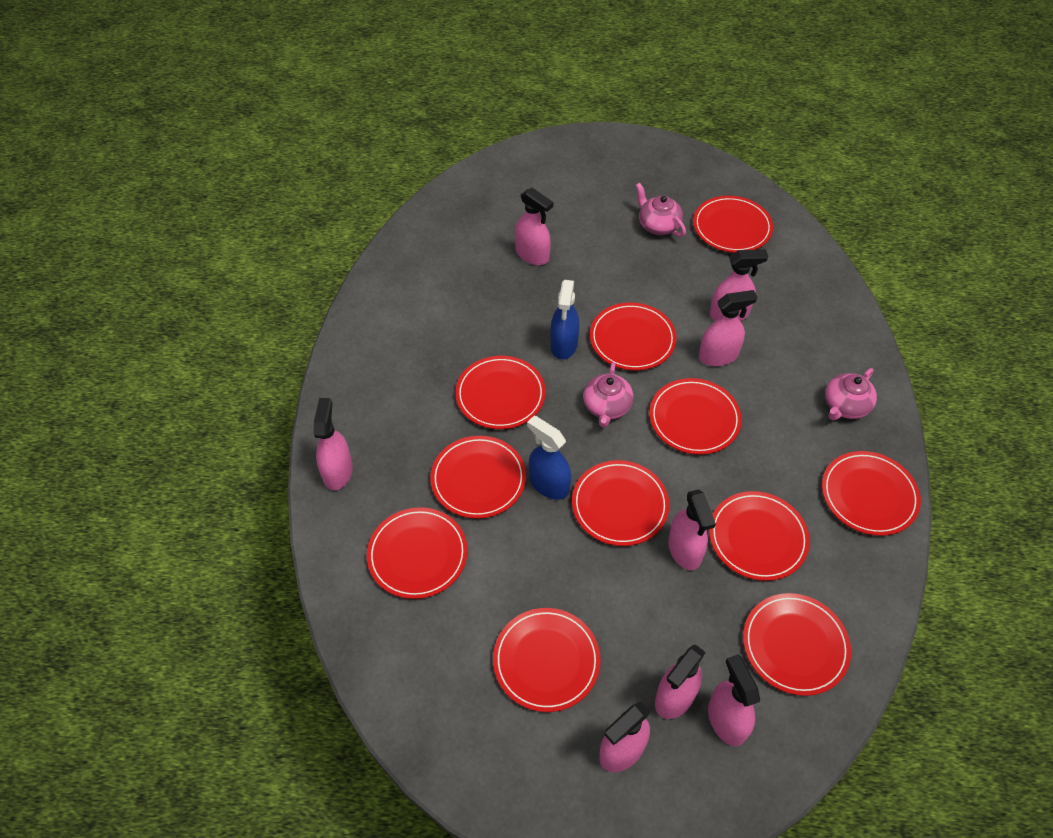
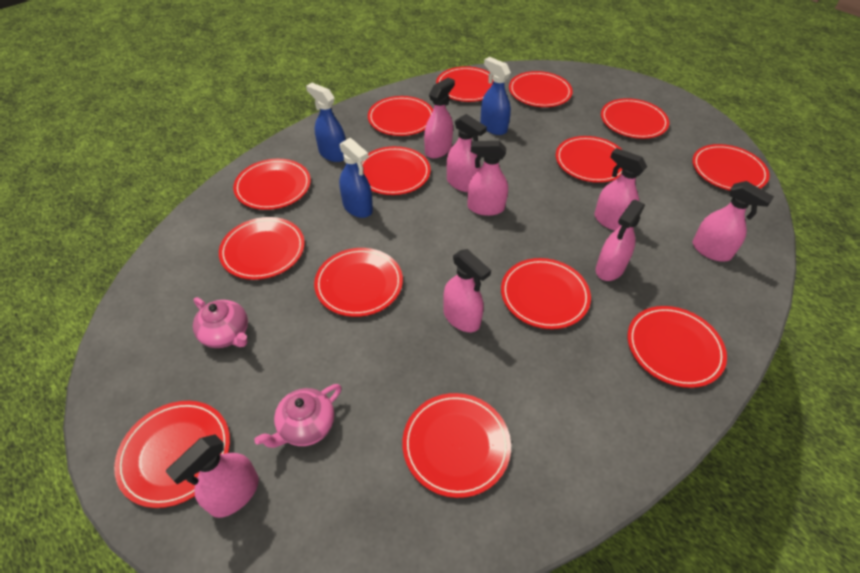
blue spray bottle: 2 -> 3
pink teapot: 3 -> 2
red plate: 11 -> 14

